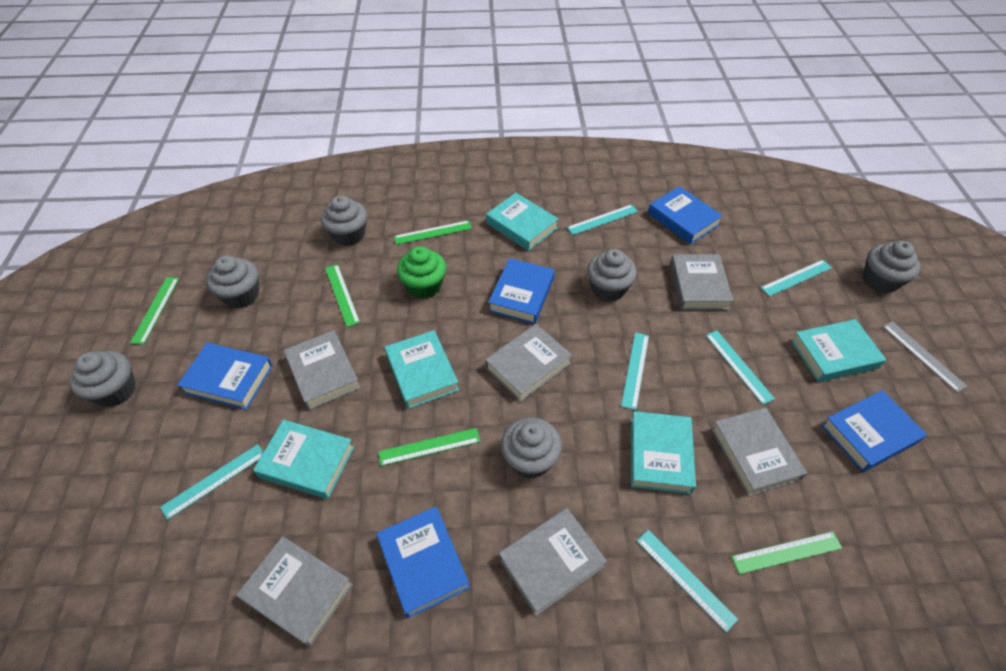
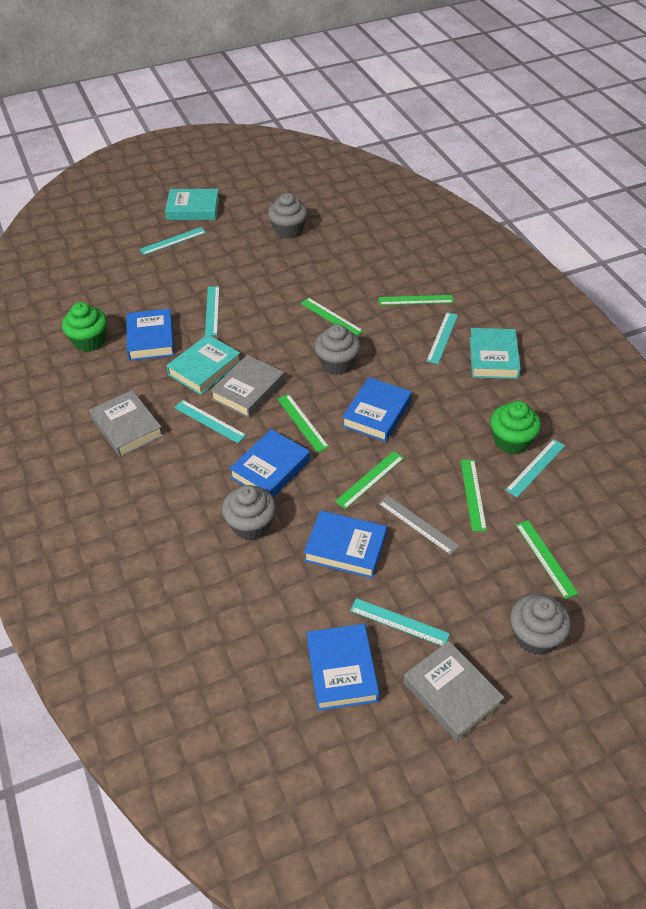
green cupcake: 1 -> 2
green ruler: 5 -> 6
grey book: 6 -> 3
grey cupcake: 6 -> 4
turquoise book: 5 -> 3

